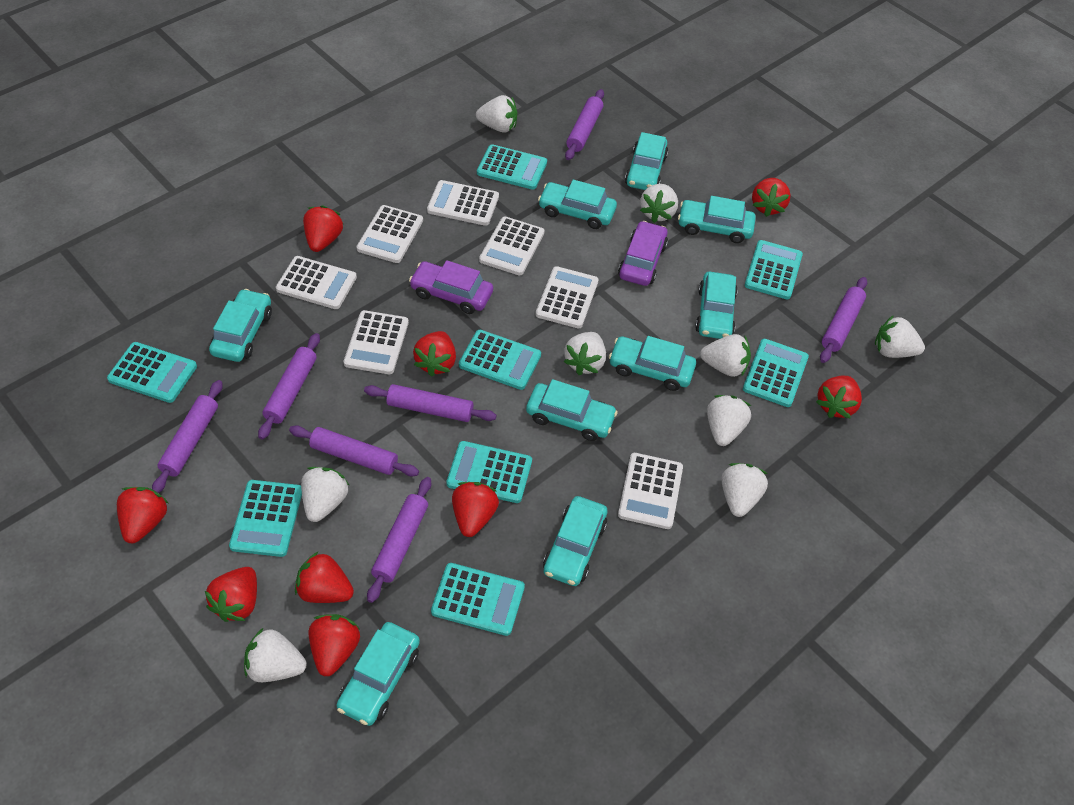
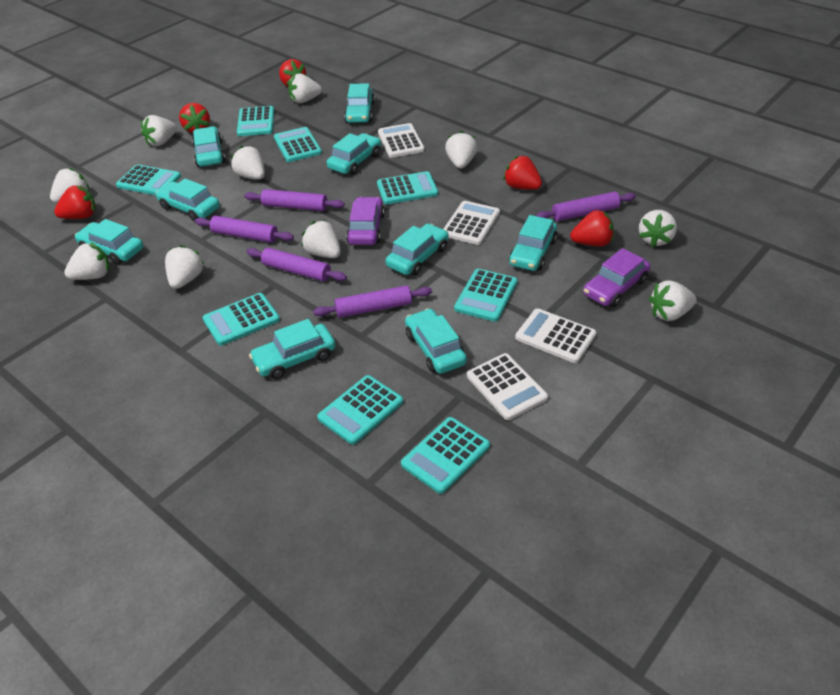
purple rolling pin: 7 -> 5
red strawberry: 9 -> 5
white calculator: 7 -> 4
white strawberry: 9 -> 10

